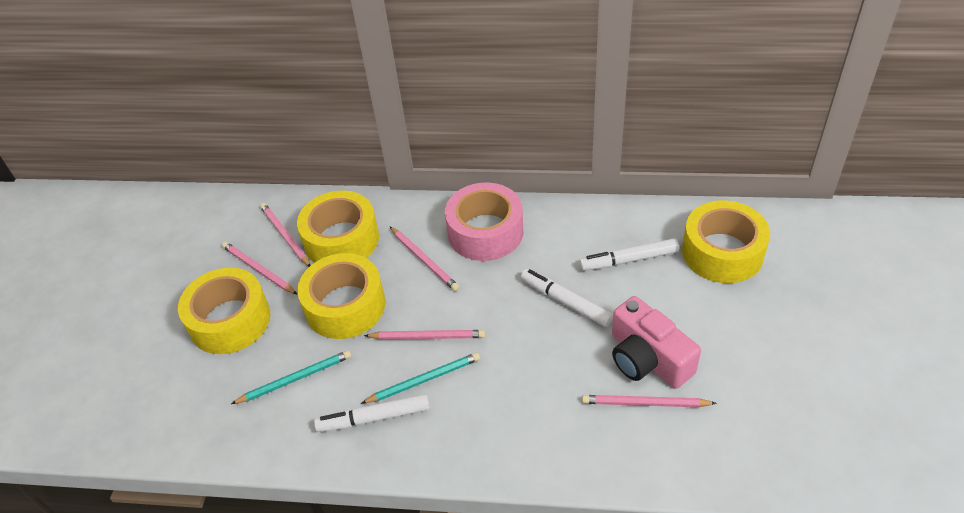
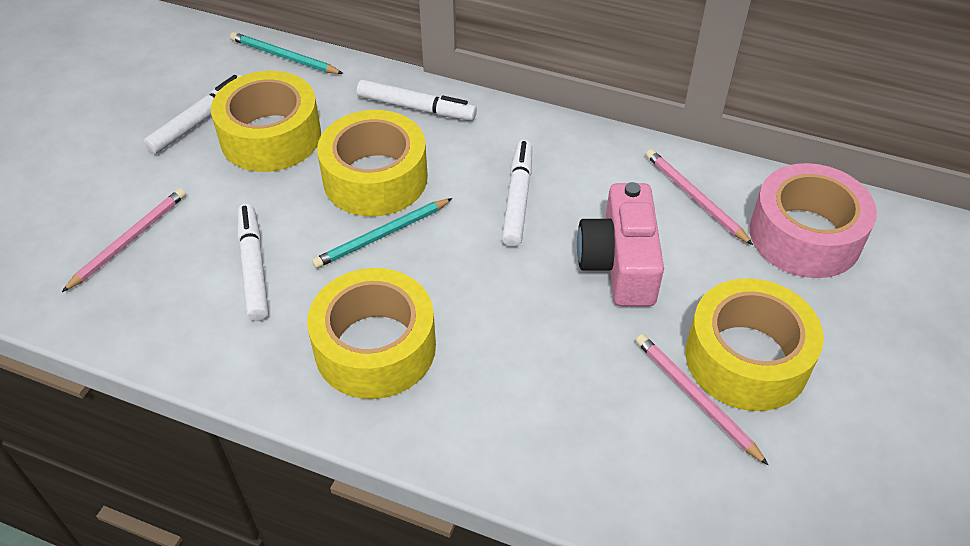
pink pencil: 5 -> 3
white marker: 3 -> 4

